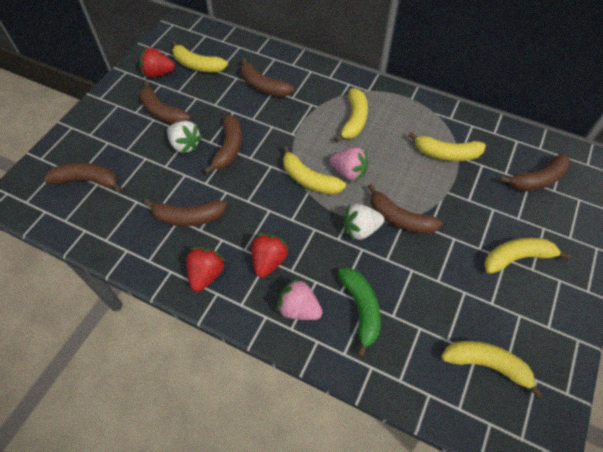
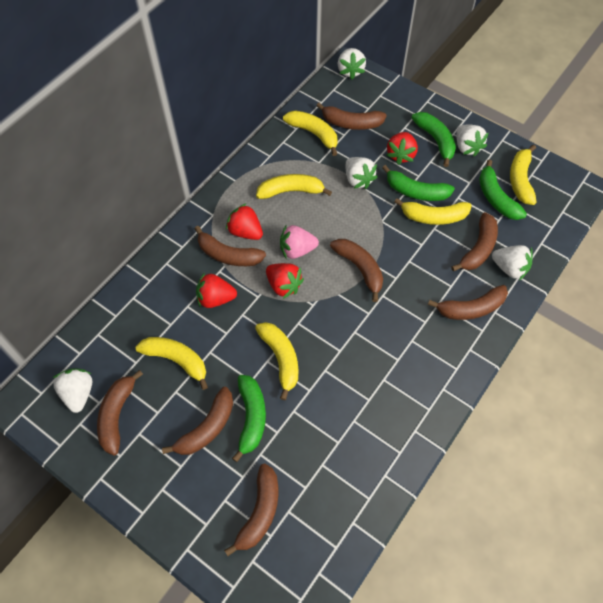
brown banana: 7 -> 8
green banana: 1 -> 4
pink strawberry: 2 -> 1
red strawberry: 3 -> 4
white strawberry: 2 -> 5

